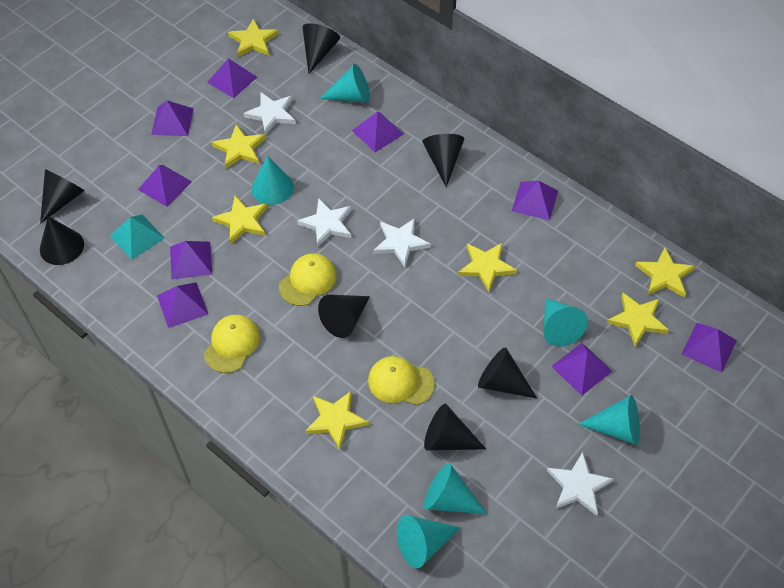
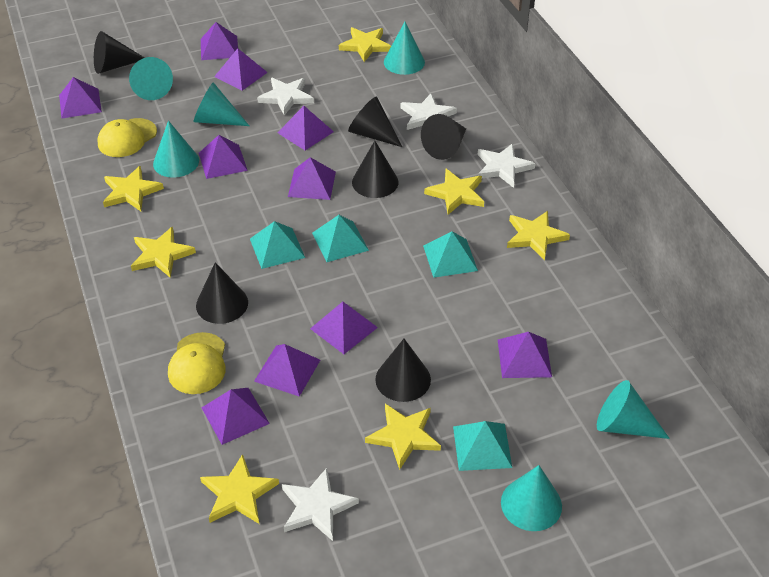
black cone: 7 -> 6
purple pyramid: 9 -> 10
turquoise pyramid: 1 -> 4
yellow cap: 3 -> 2

